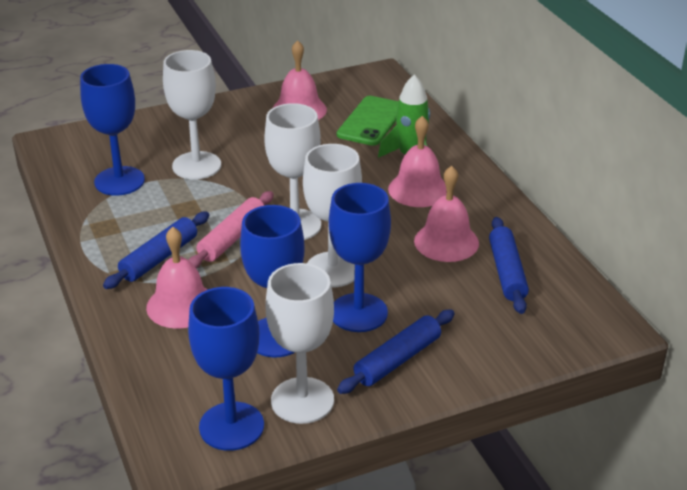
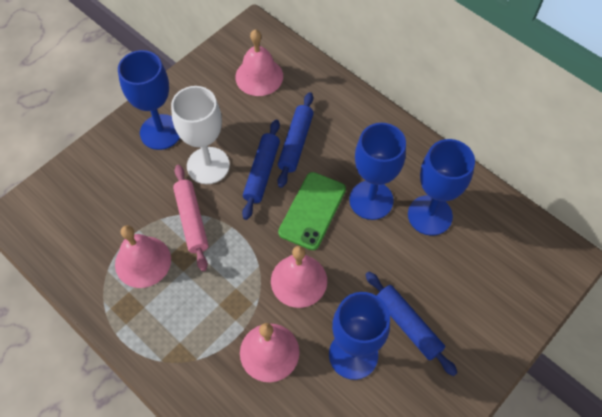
green rocket: 1 -> 0
white goblet: 4 -> 1

